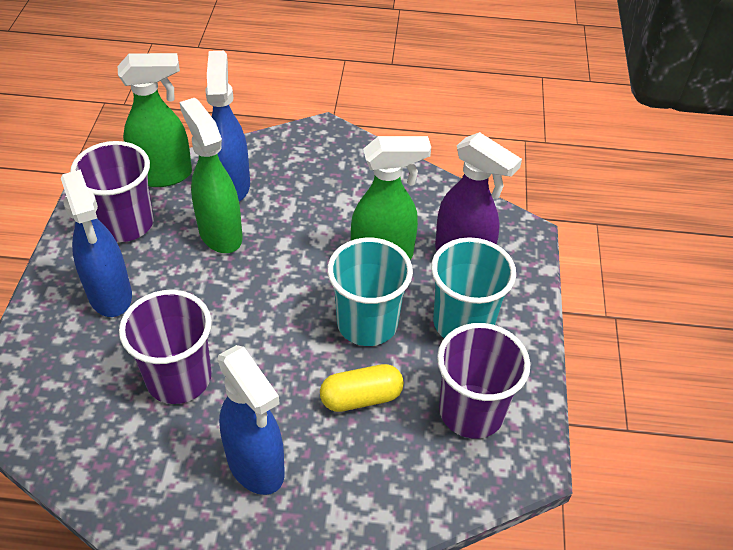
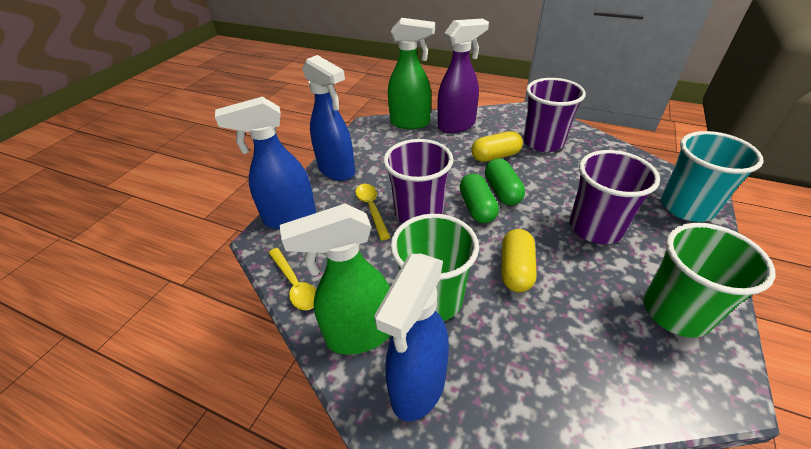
green capsule: 0 -> 2
green cup: 0 -> 2
green spray bottle: 3 -> 2
turquoise cup: 2 -> 1
yellow capsule: 1 -> 2
yellow spoon: 0 -> 2

